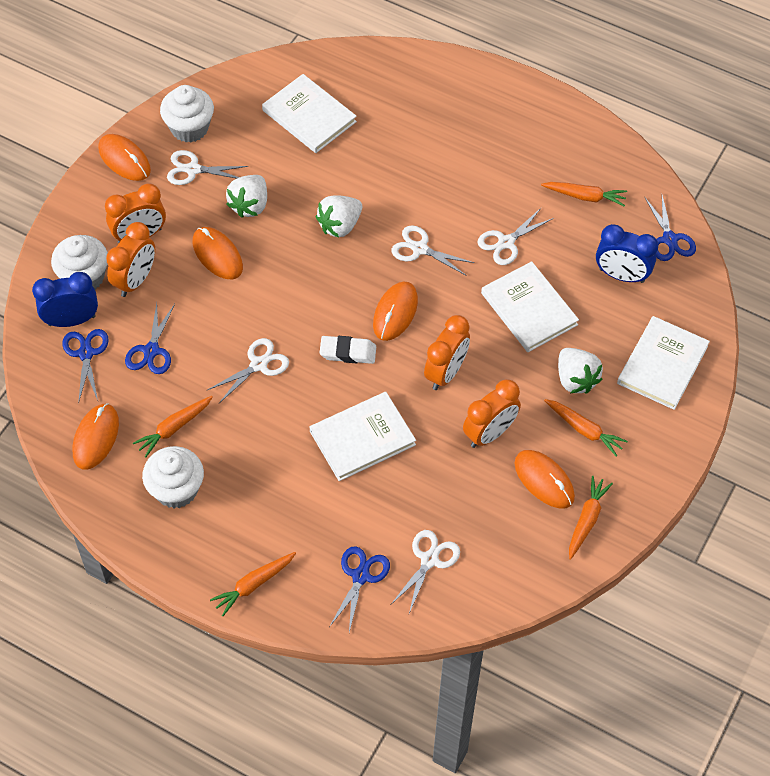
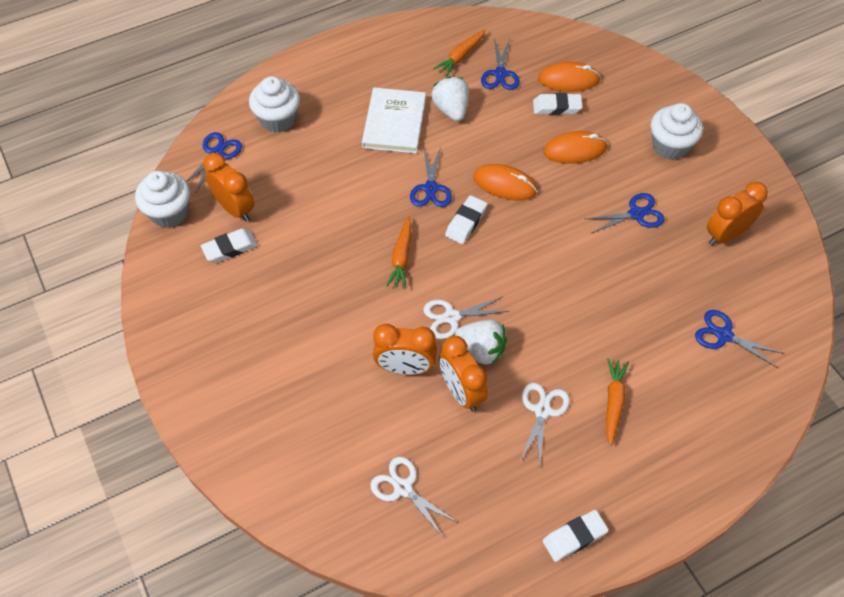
blue clock: 2 -> 0
blue scissors: 4 -> 5
orange carrot: 5 -> 3
orange mouse: 5 -> 3
white book: 4 -> 1
white eraser: 1 -> 4
white scissors: 5 -> 3
white strawberry: 3 -> 2

